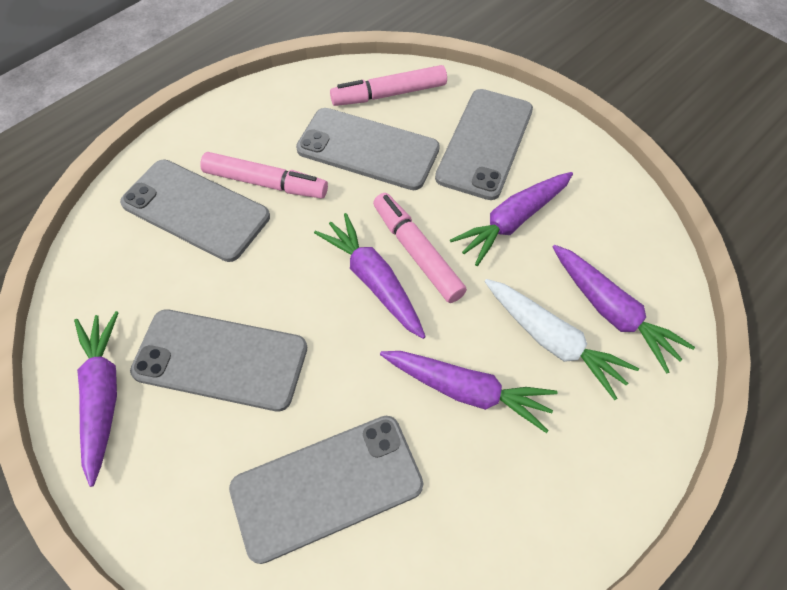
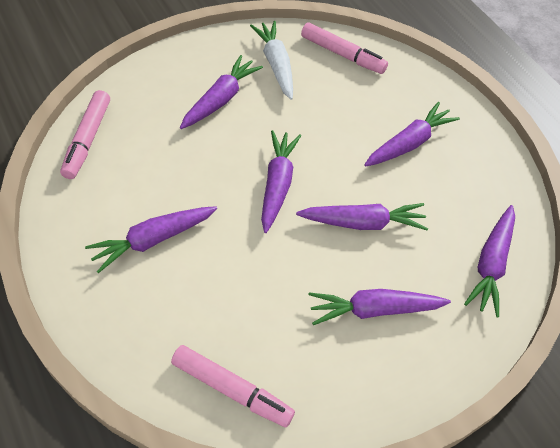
grey phone: 5 -> 0
purple carrot: 5 -> 7

